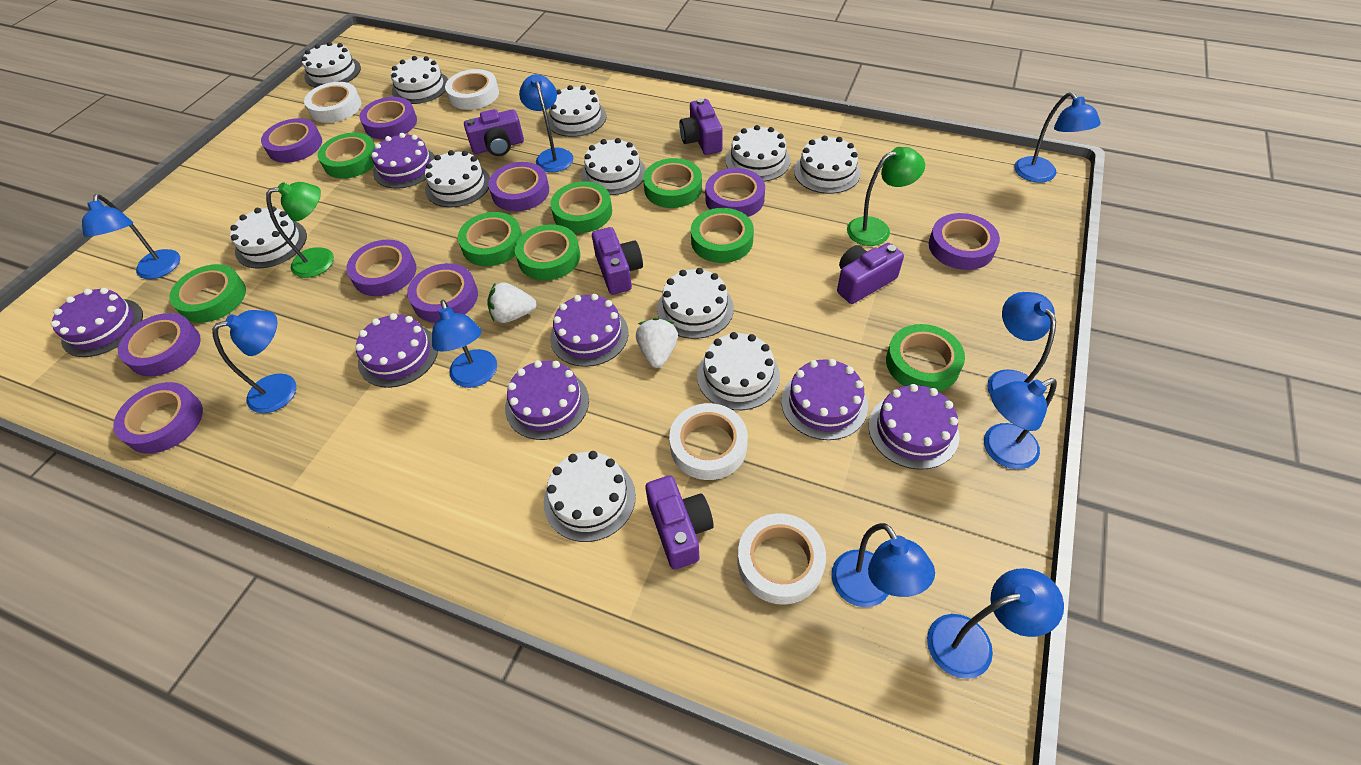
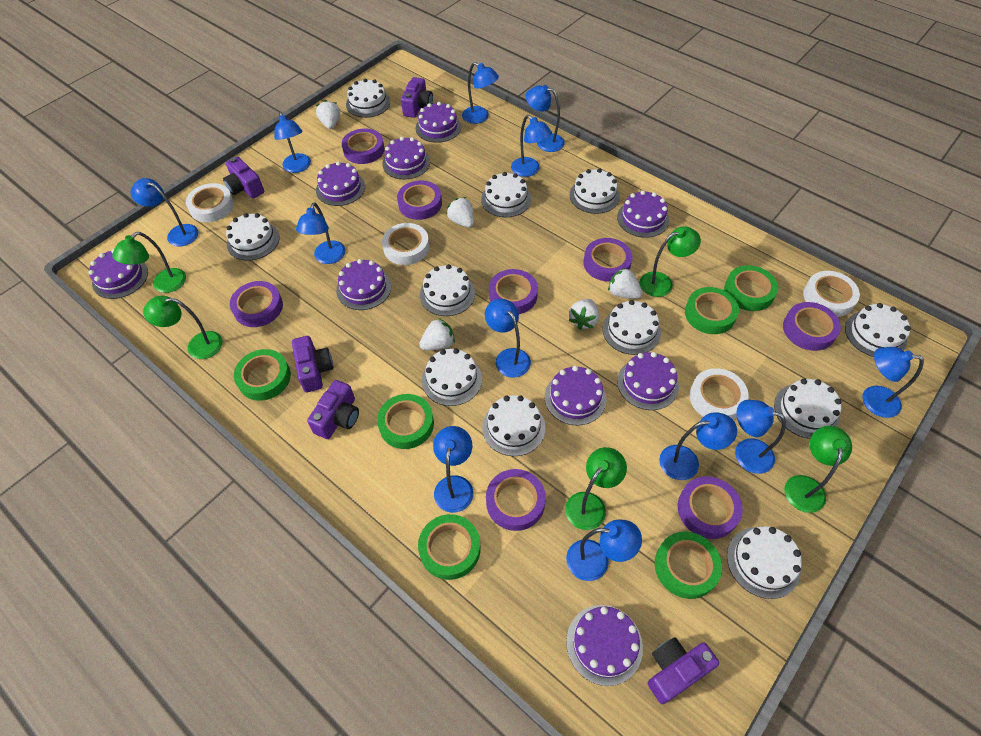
blue lamp: 9 -> 12
green lamp: 2 -> 5
green tape: 8 -> 6
purple cake: 7 -> 9
purple tape: 9 -> 8
white strawberry: 2 -> 5

